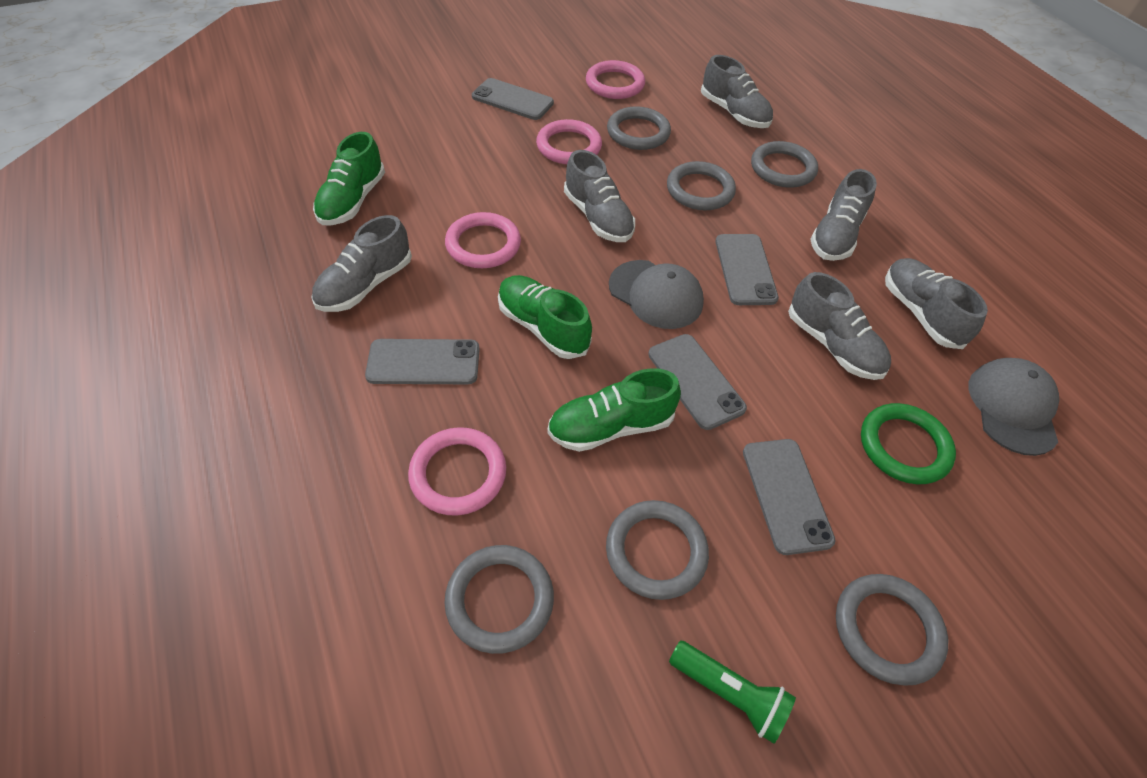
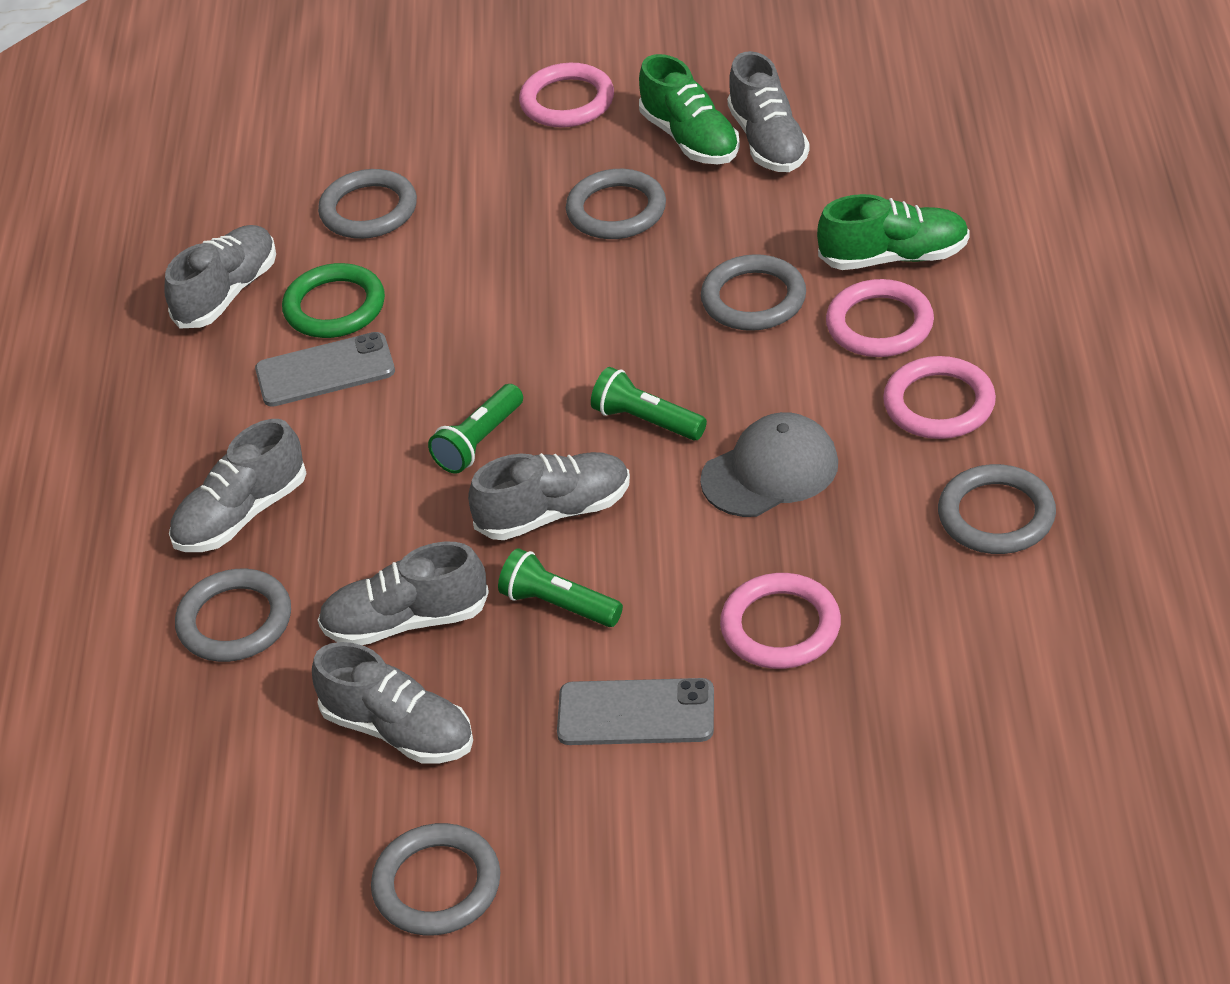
green flashlight: 1 -> 3
green shoe: 3 -> 2
grey cap: 2 -> 1
grey phone: 5 -> 2

